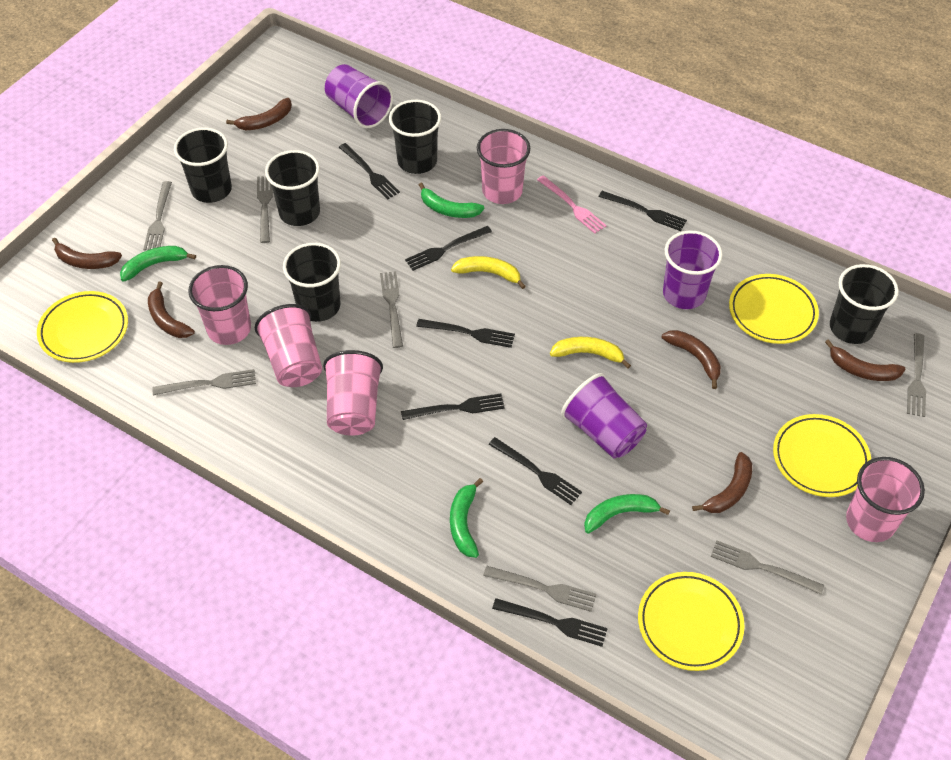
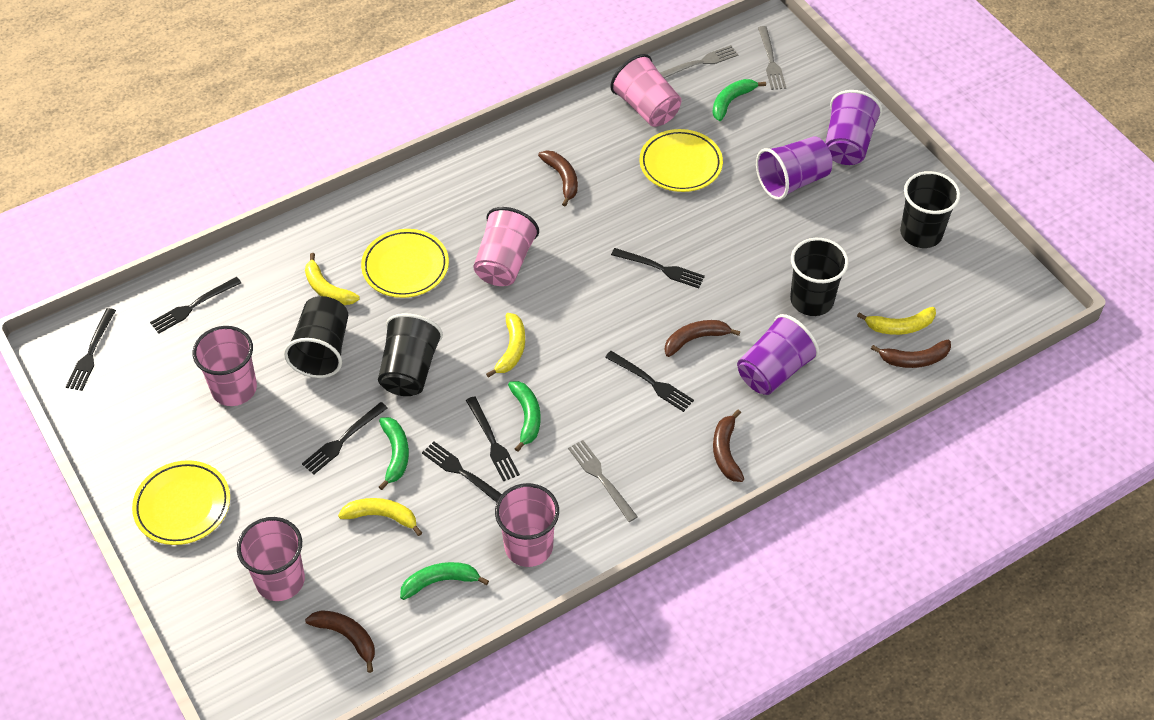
black cup: 5 -> 4
brown banana: 6 -> 5
grey fork: 7 -> 3
pink fork: 1 -> 0
yellow banana: 2 -> 4
yellow plate: 4 -> 3

